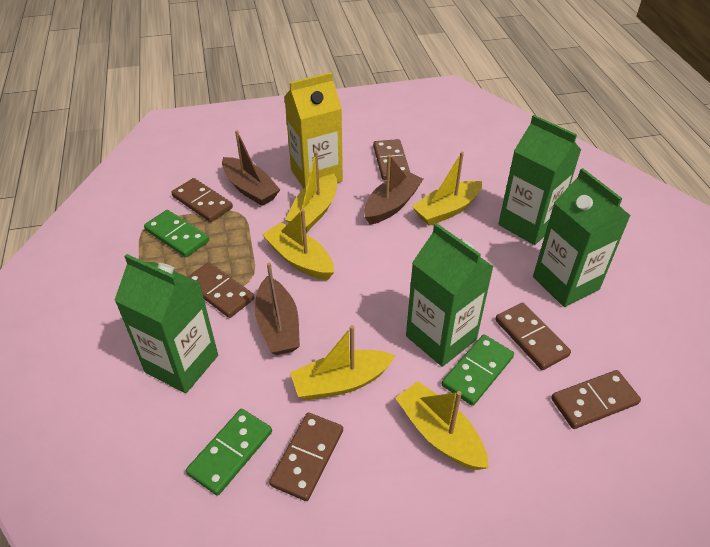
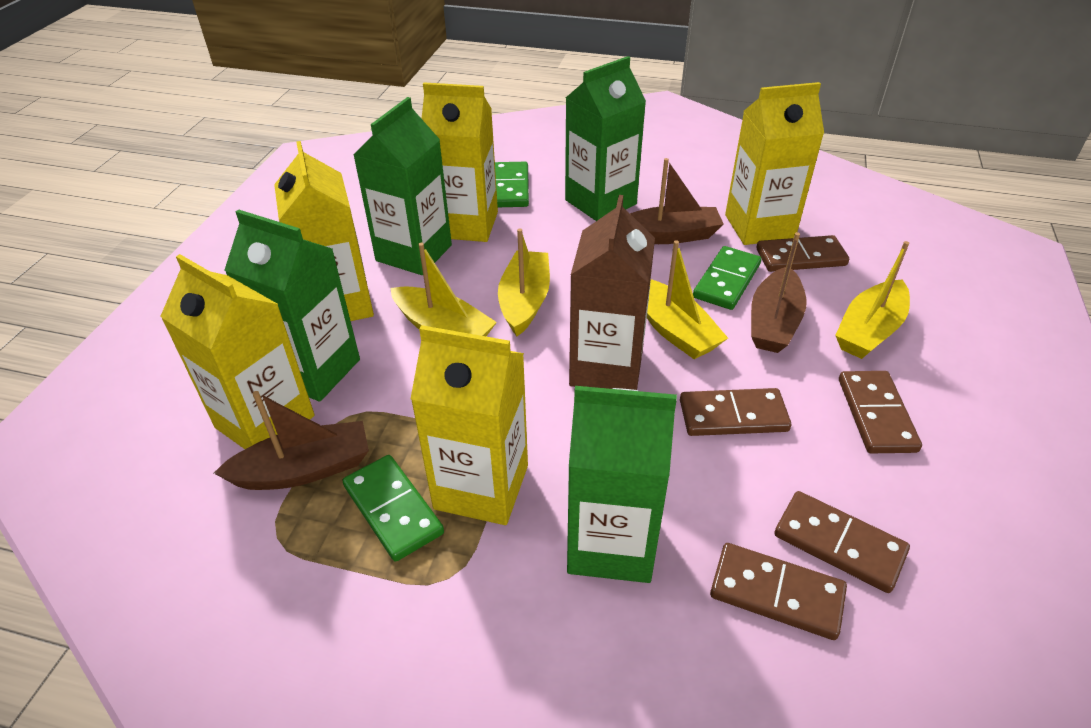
brown carton: 0 -> 1
brown domino: 6 -> 5
yellow boat: 5 -> 4
yellow carton: 1 -> 5

